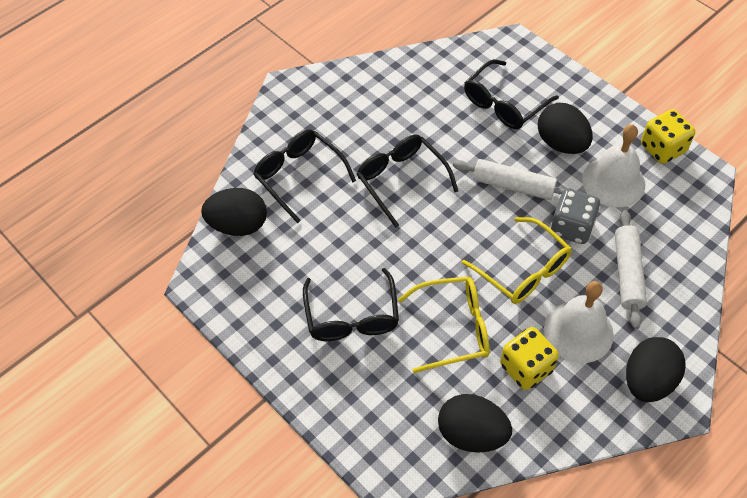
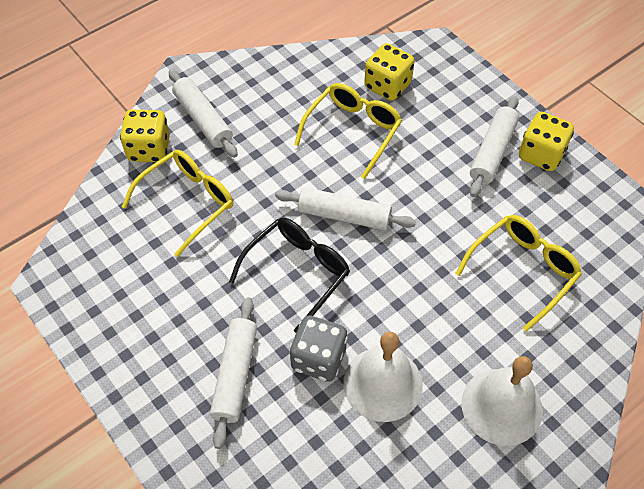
black egg: 4 -> 0
black glasses: 4 -> 1
white rolling pin: 2 -> 4
yellow dice: 2 -> 3
yellow glasses: 2 -> 3

